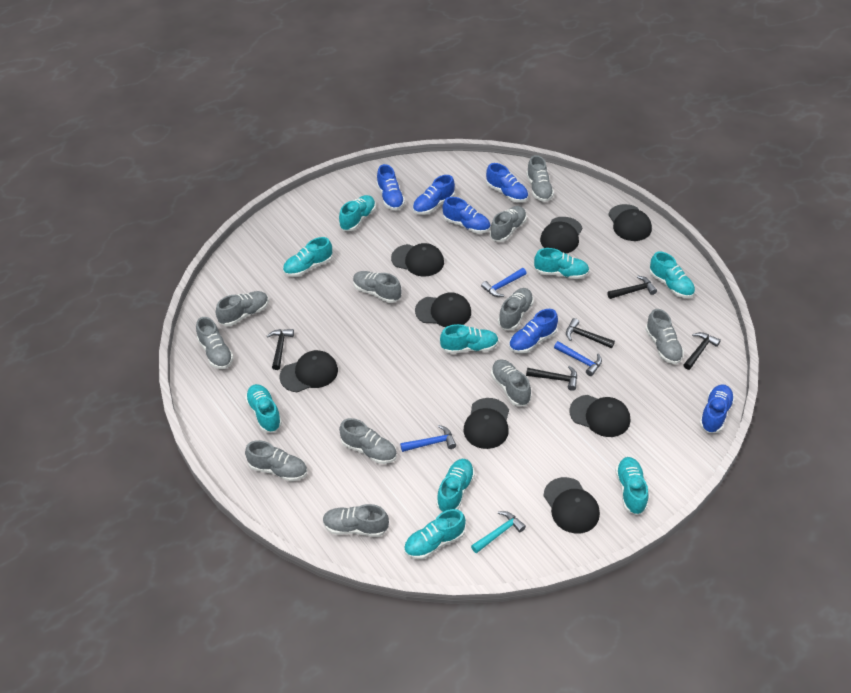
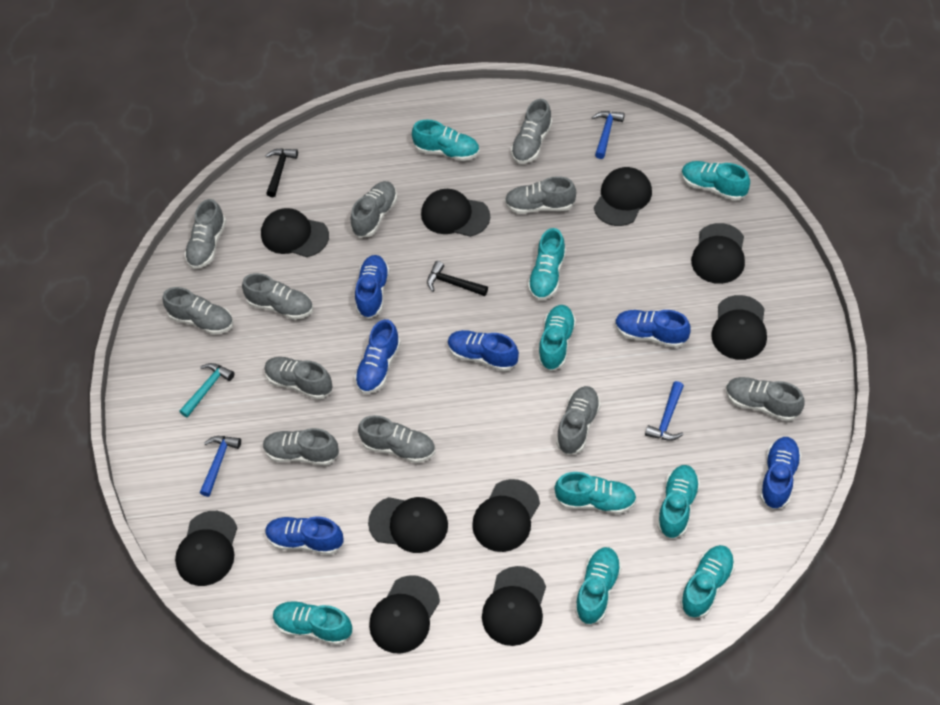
black cap: 8 -> 10
black hammer: 5 -> 2

